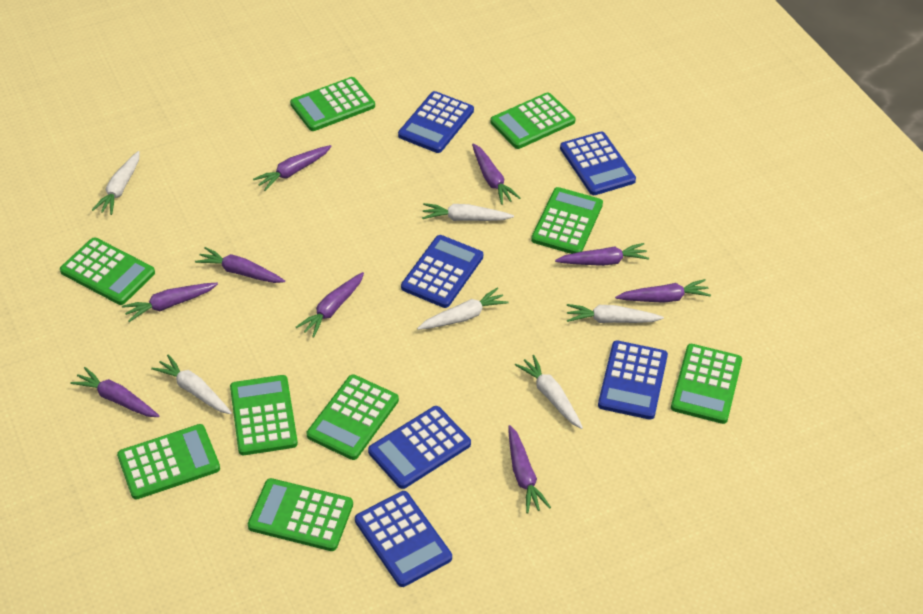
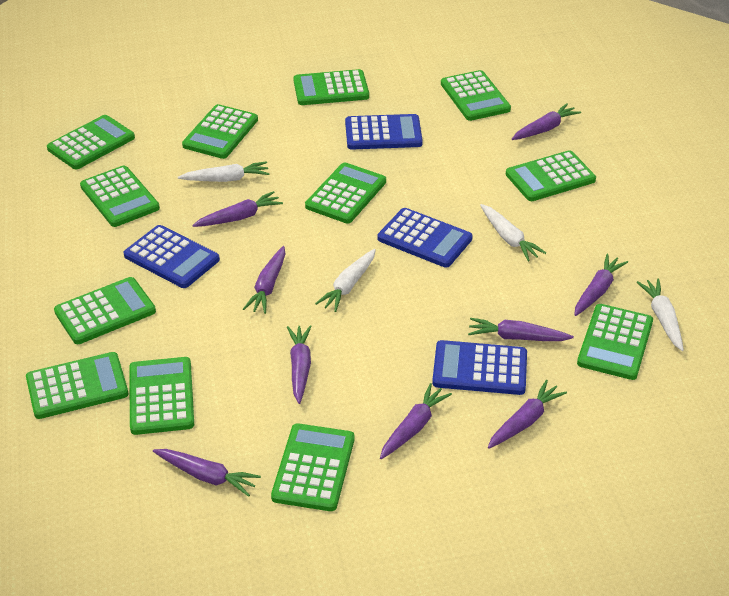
blue calculator: 6 -> 4
green calculator: 9 -> 12
white carrot: 6 -> 4

